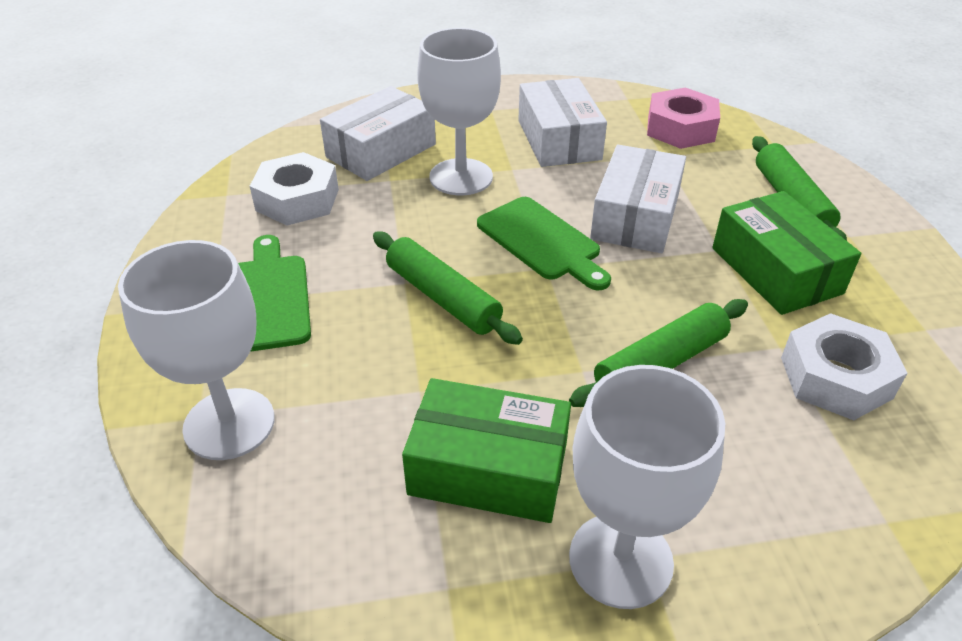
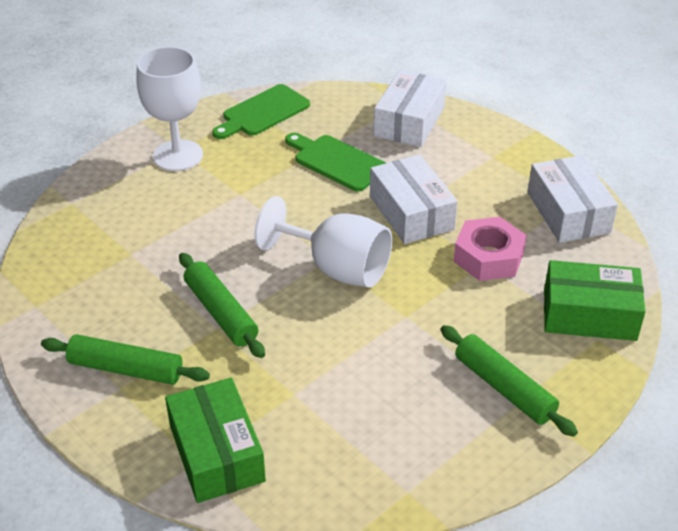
white goblet: 3 -> 2
white nut: 2 -> 0

